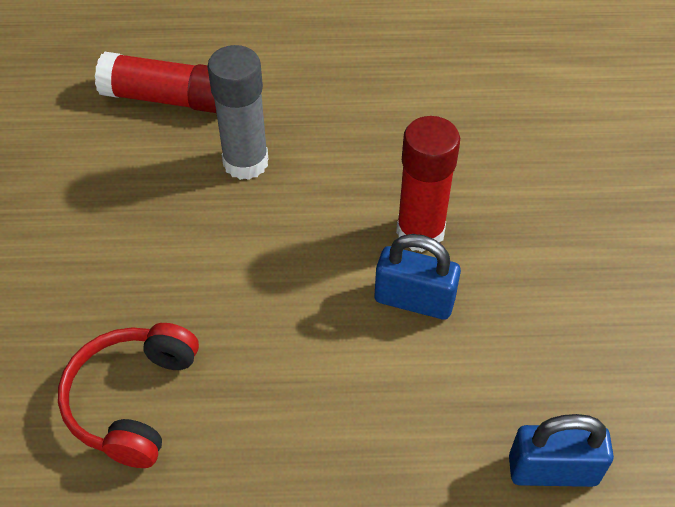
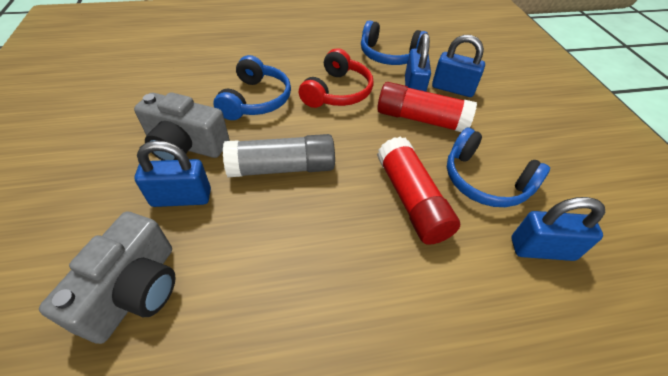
blue headphones: 0 -> 3
blue padlock: 2 -> 4
grey camera: 0 -> 2

